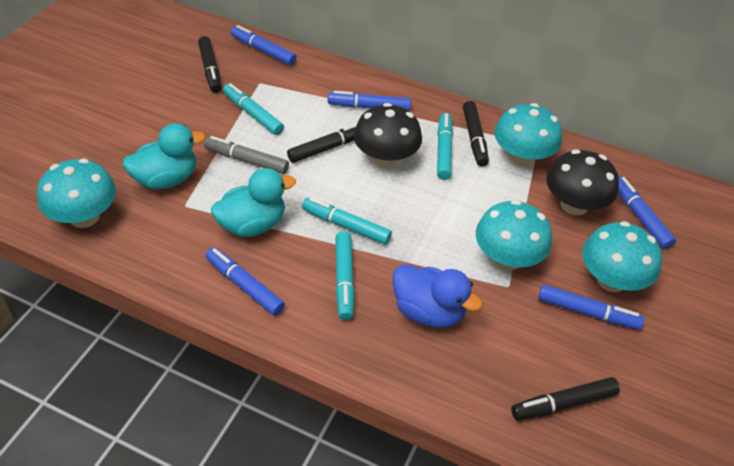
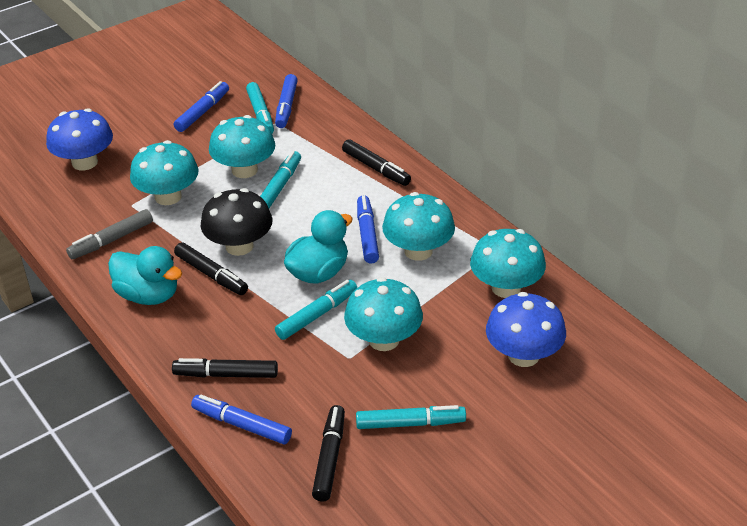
black mushroom: 2 -> 1
blue duck: 1 -> 0
blue marker: 5 -> 4
blue mushroom: 0 -> 2
turquoise mushroom: 4 -> 5

